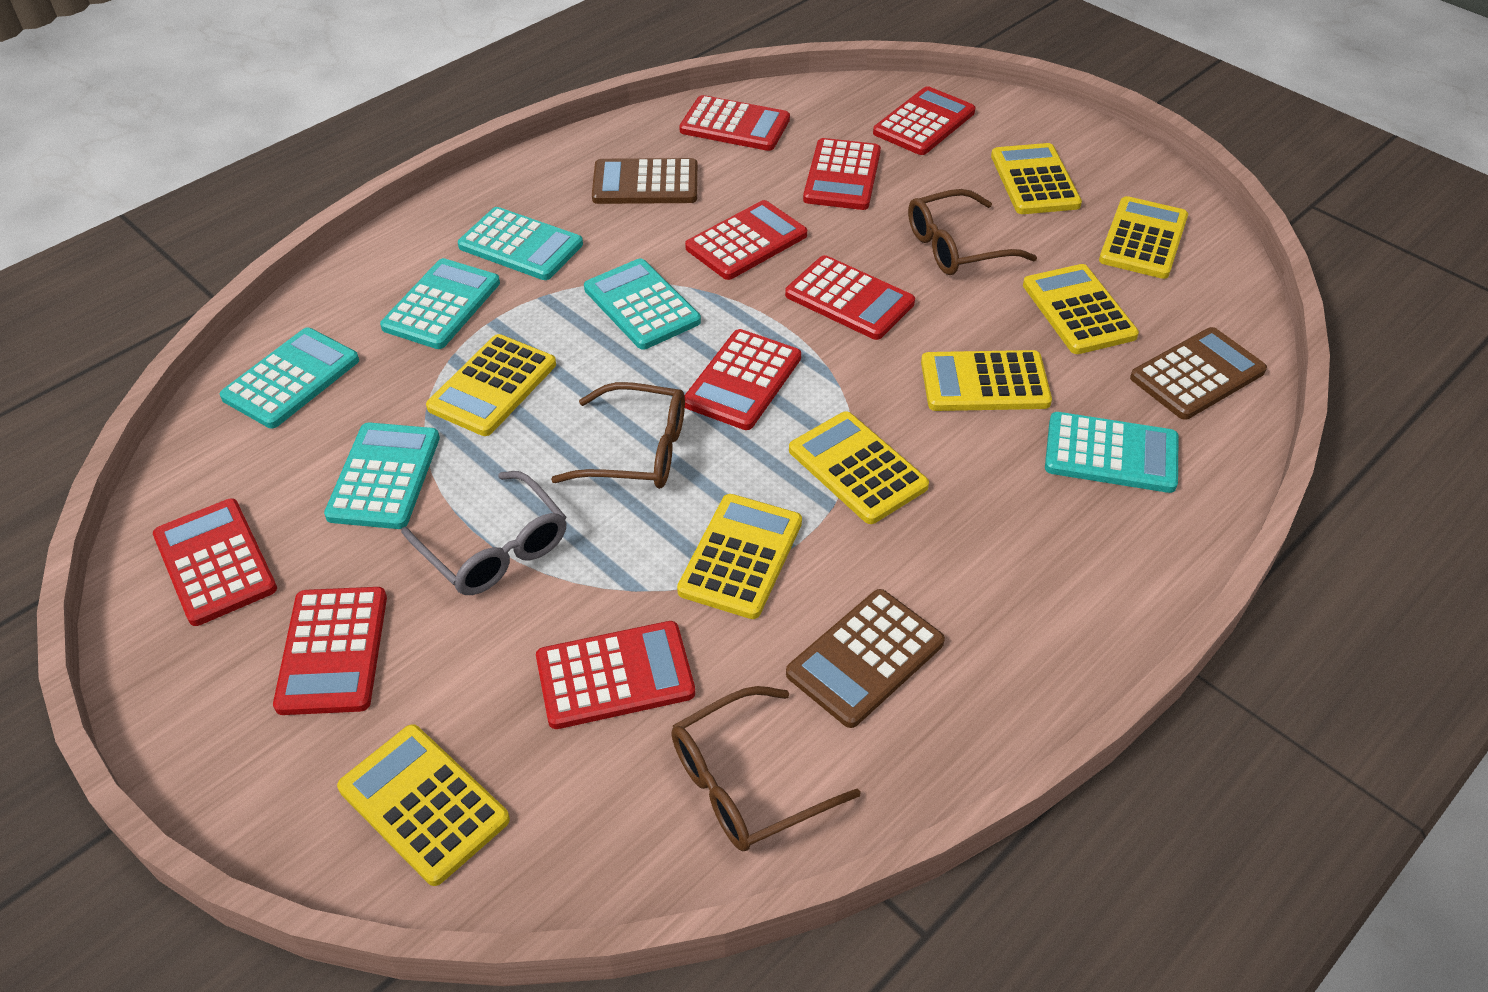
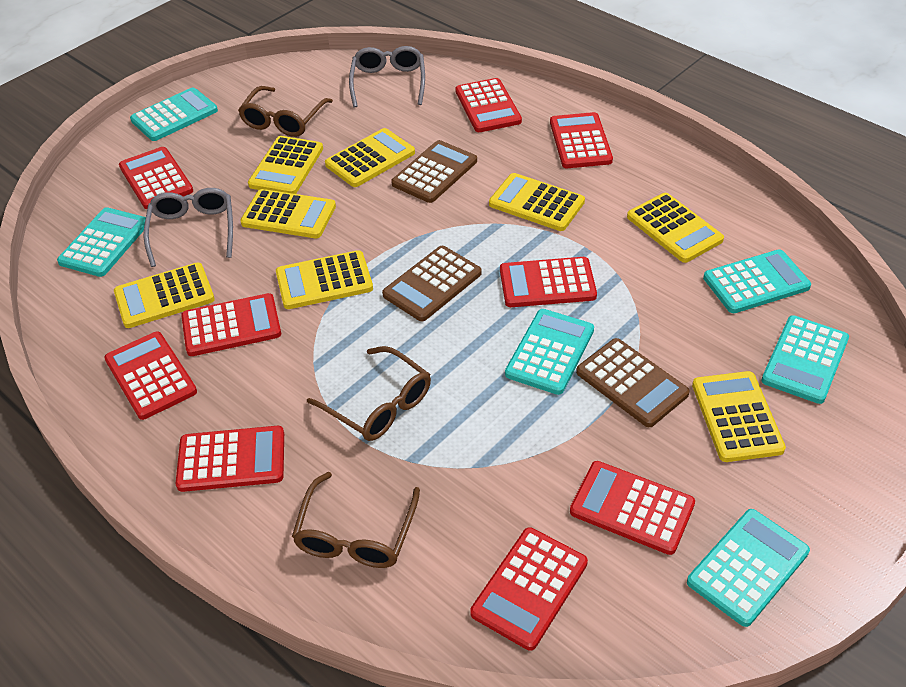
grey glasses: 1 -> 2

